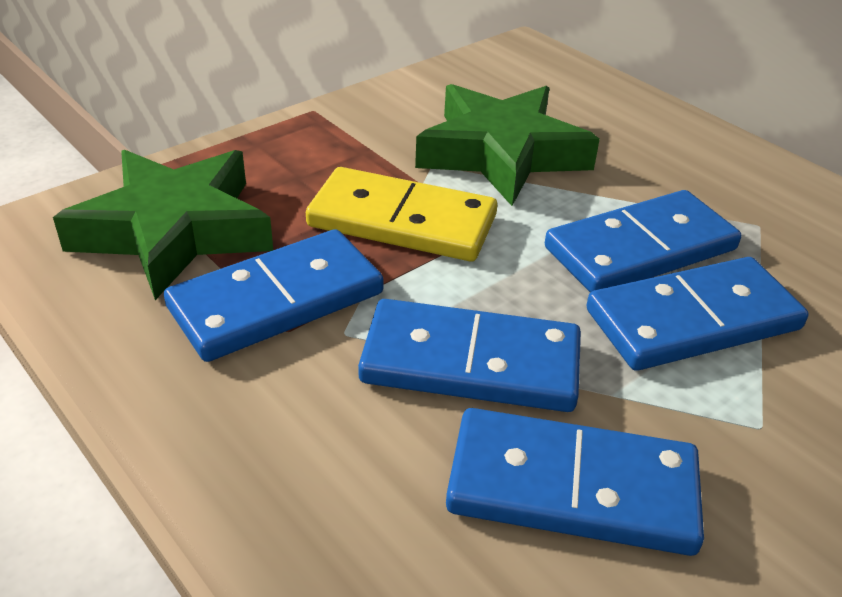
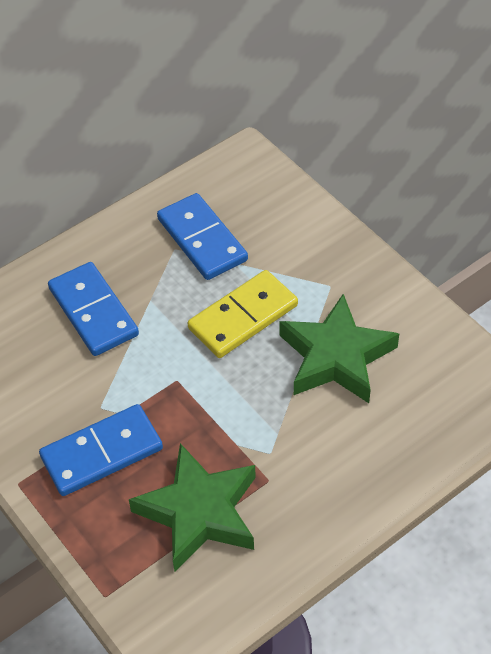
blue domino: 5 -> 3

